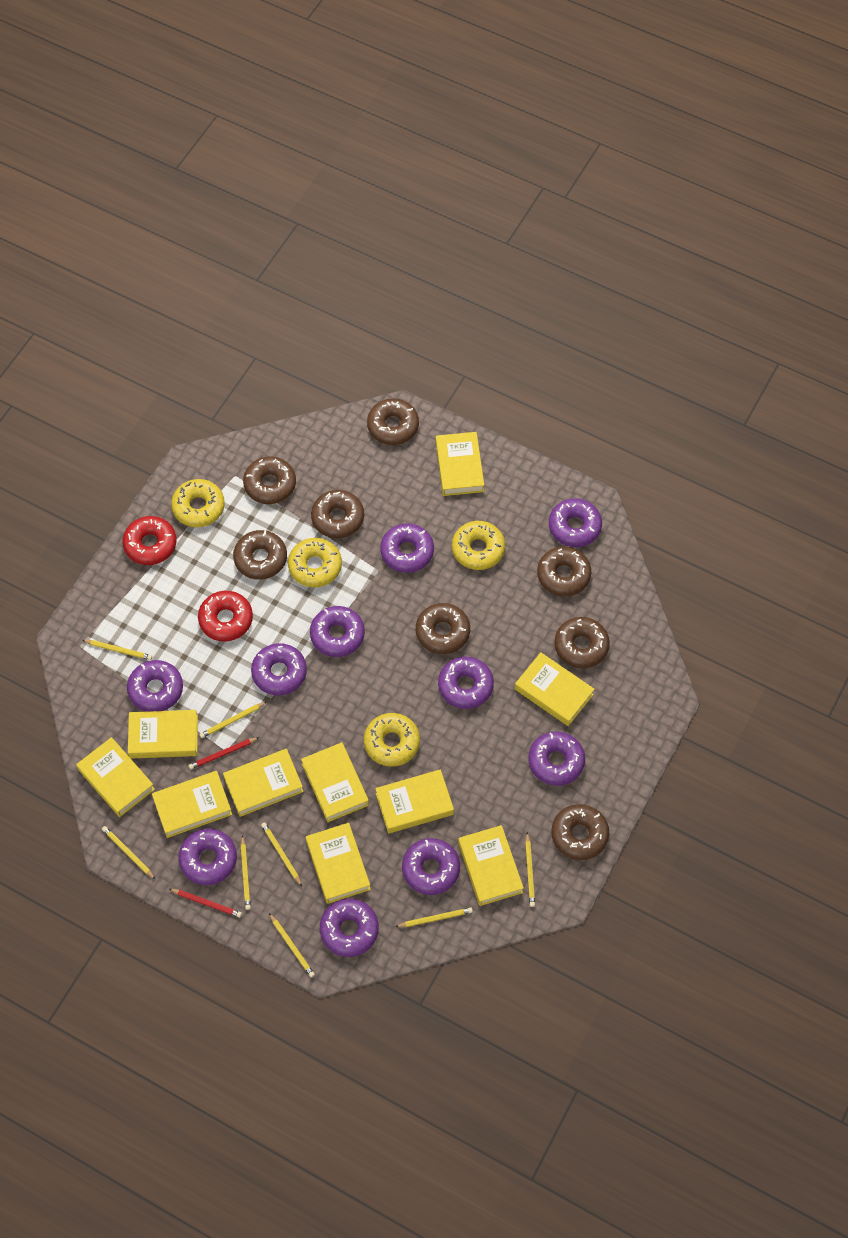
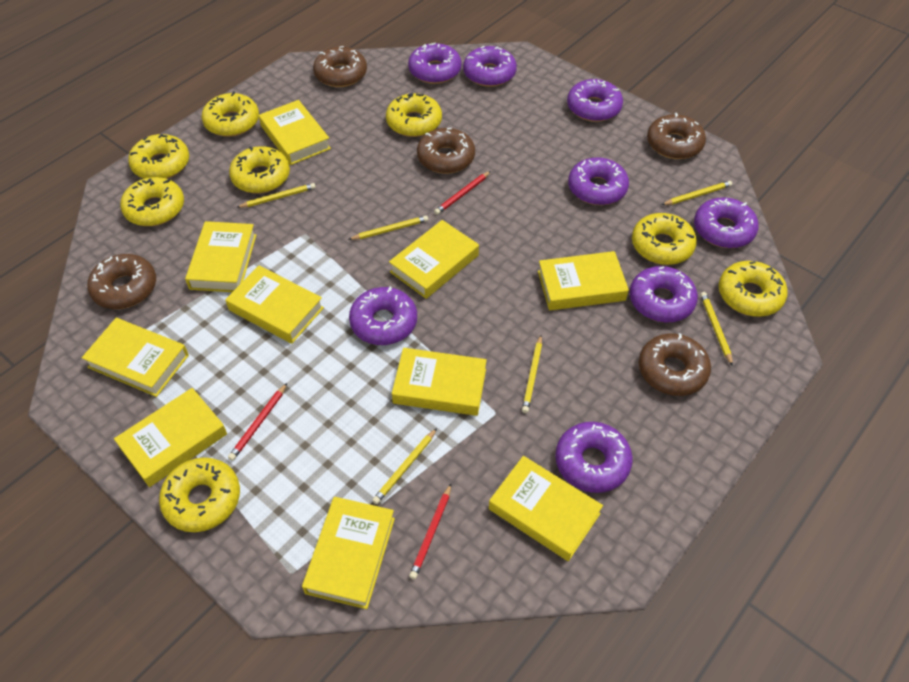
brown donut: 8 -> 5
purple donut: 10 -> 8
red donut: 2 -> 0
red pencil: 2 -> 3
yellow donut: 4 -> 8
yellow pencil: 8 -> 6

